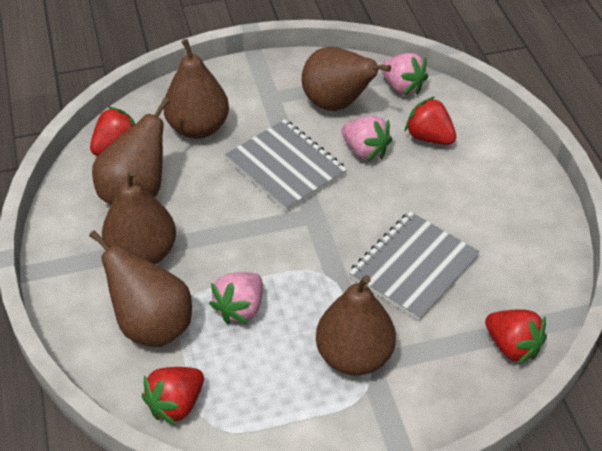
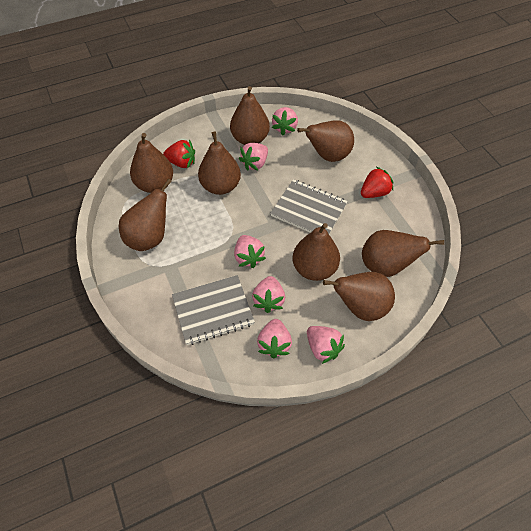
brown pear: 6 -> 8
pink strawberry: 3 -> 6
red strawberry: 4 -> 2

